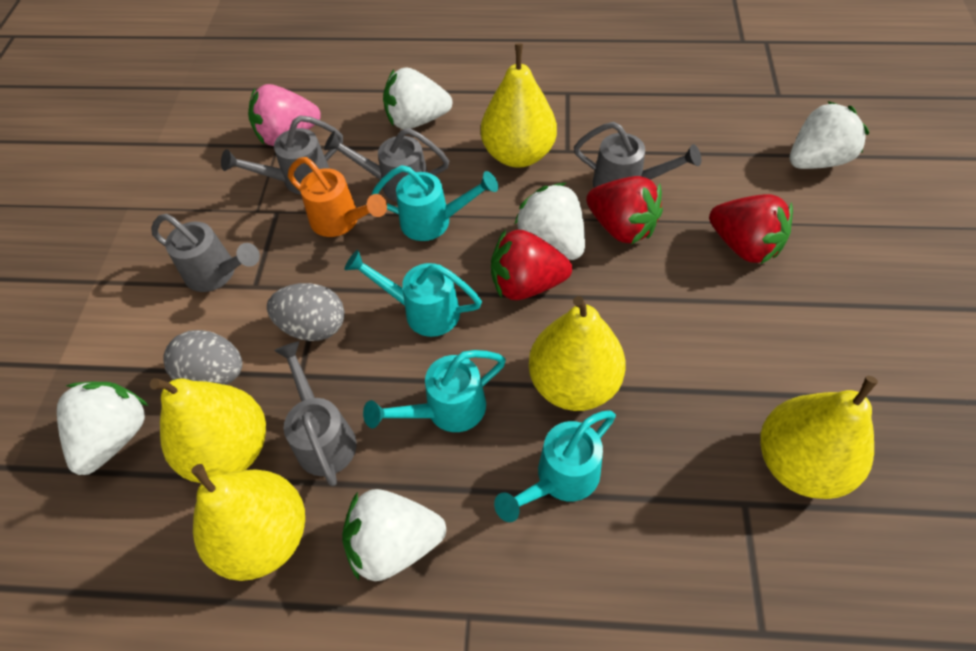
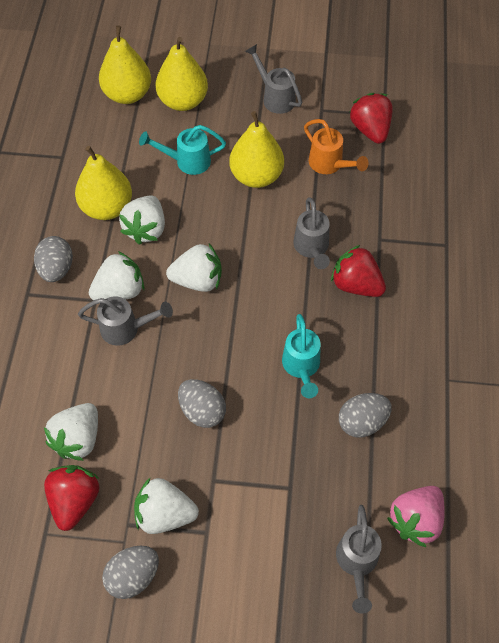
grey egg: 2 -> 4
grey watering can: 5 -> 4
turquoise watering can: 4 -> 2
yellow pear: 5 -> 4

